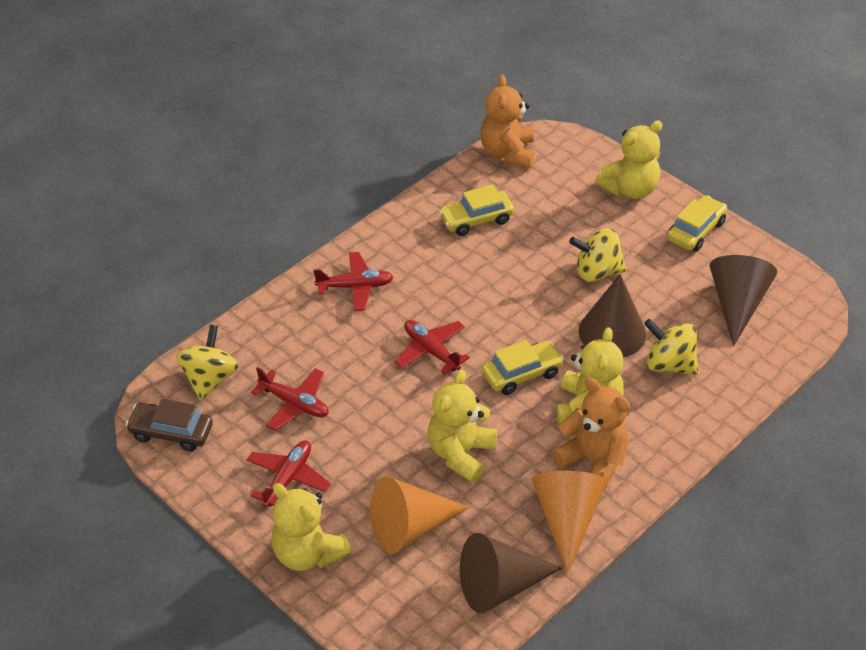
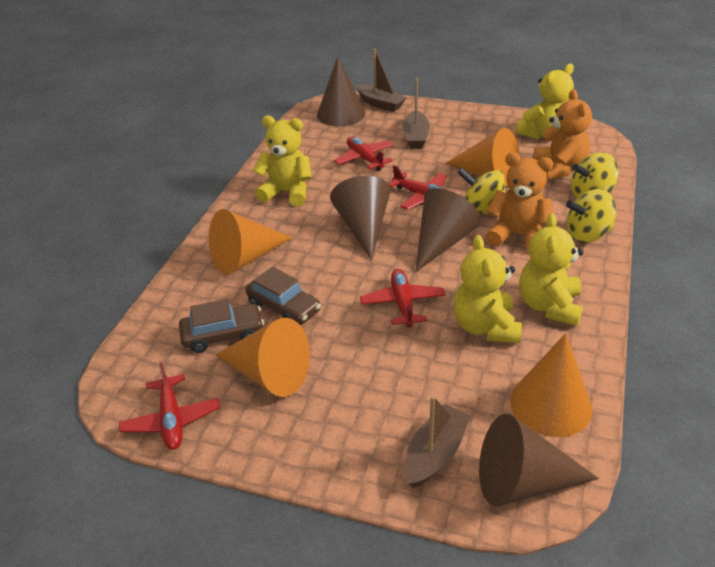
brown boat: 0 -> 3
brown car: 1 -> 2
brown cone: 3 -> 4
orange cone: 2 -> 4
yellow car: 3 -> 0

